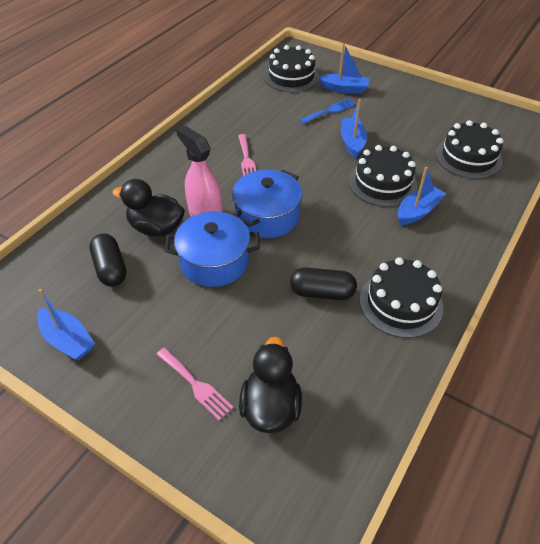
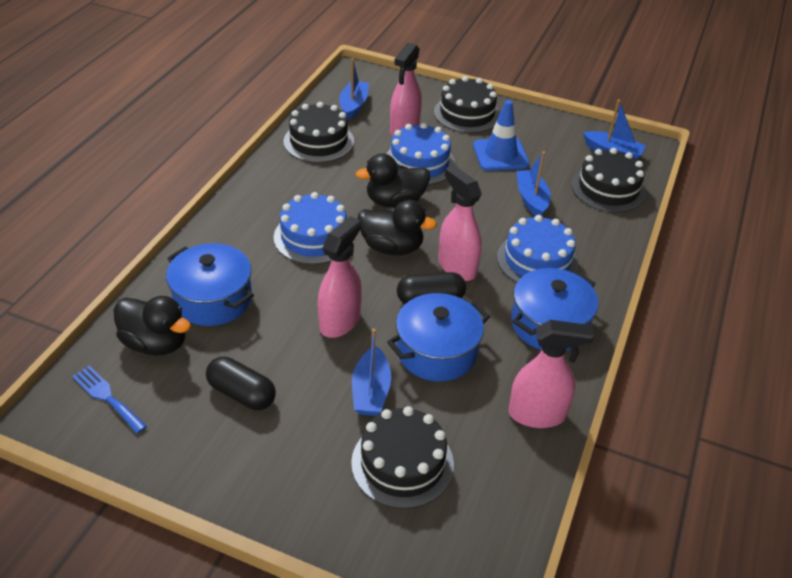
black duck: 2 -> 3
blue cake: 0 -> 3
blue pot: 2 -> 3
blue traffic cone: 0 -> 1
pink fork: 2 -> 0
pink spray bottle: 1 -> 4

